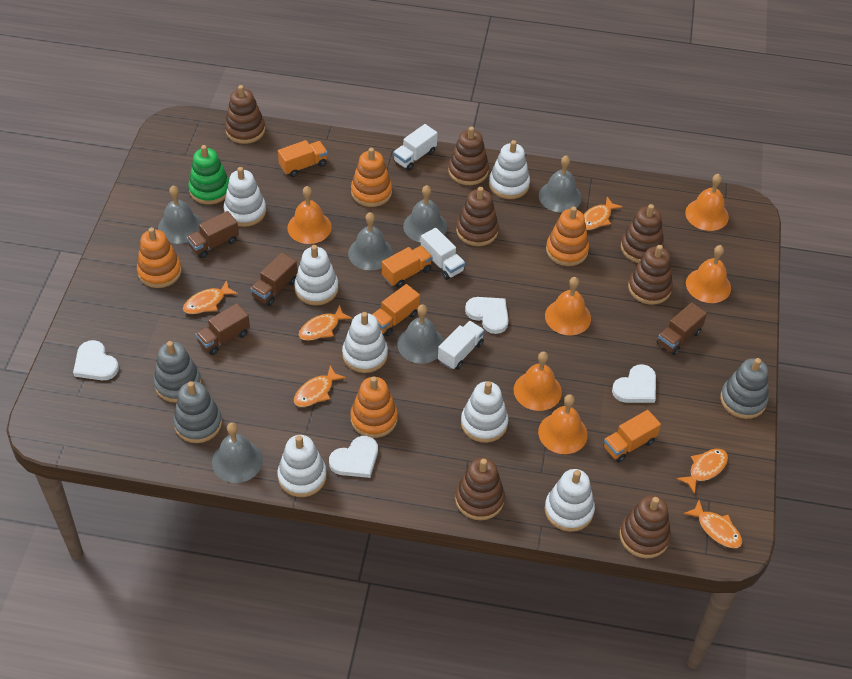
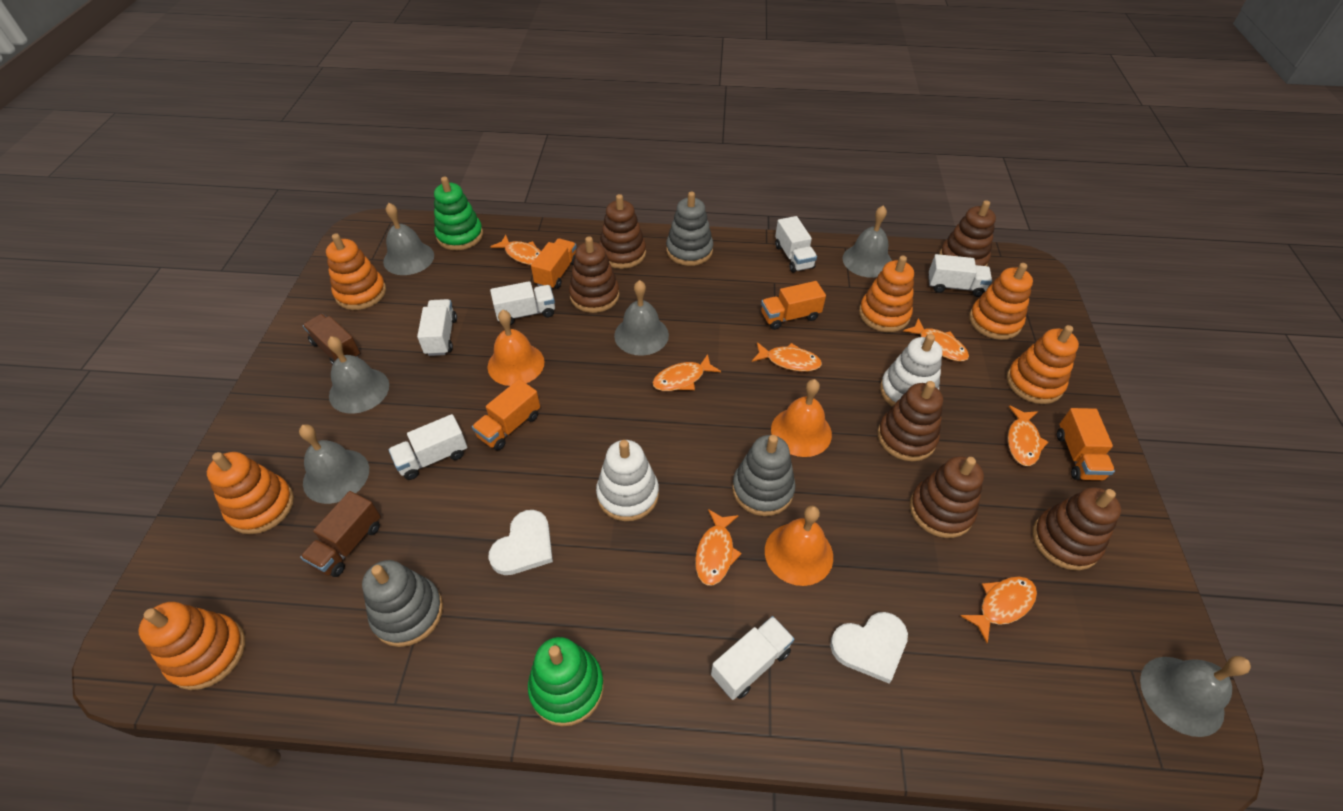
brown stacking toy: 7 -> 6
brown truck: 4 -> 2
green stacking toy: 1 -> 2
orange bell: 6 -> 3
orange fish: 6 -> 7
orange stacking toy: 4 -> 6
white heart: 4 -> 2
white stacking toy: 7 -> 2
white truck: 3 -> 6

